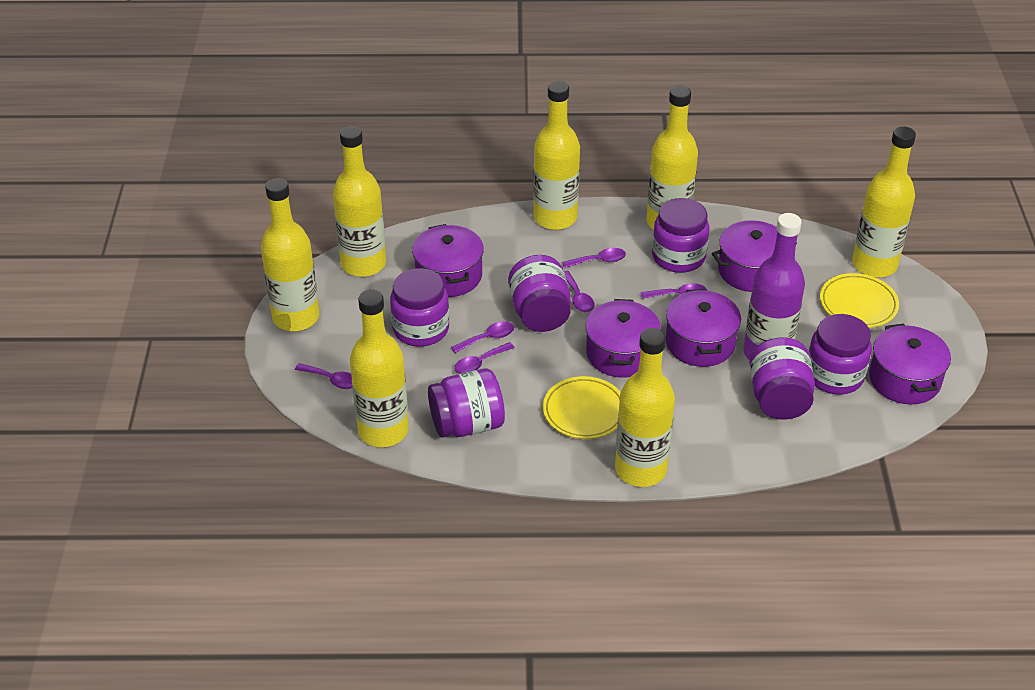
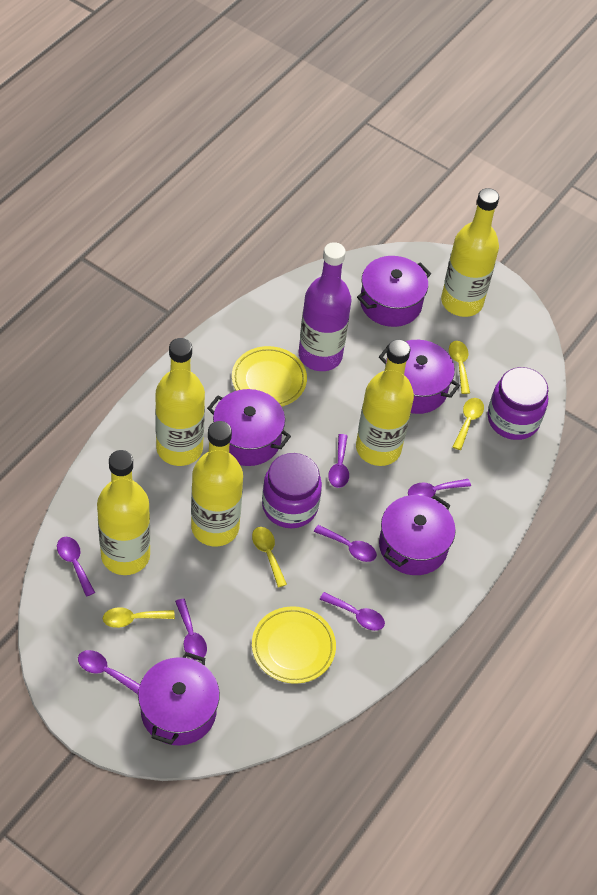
purple jar: 6 -> 2
purple spoon: 6 -> 7
yellow bottle: 7 -> 5
yellow spoon: 0 -> 4

